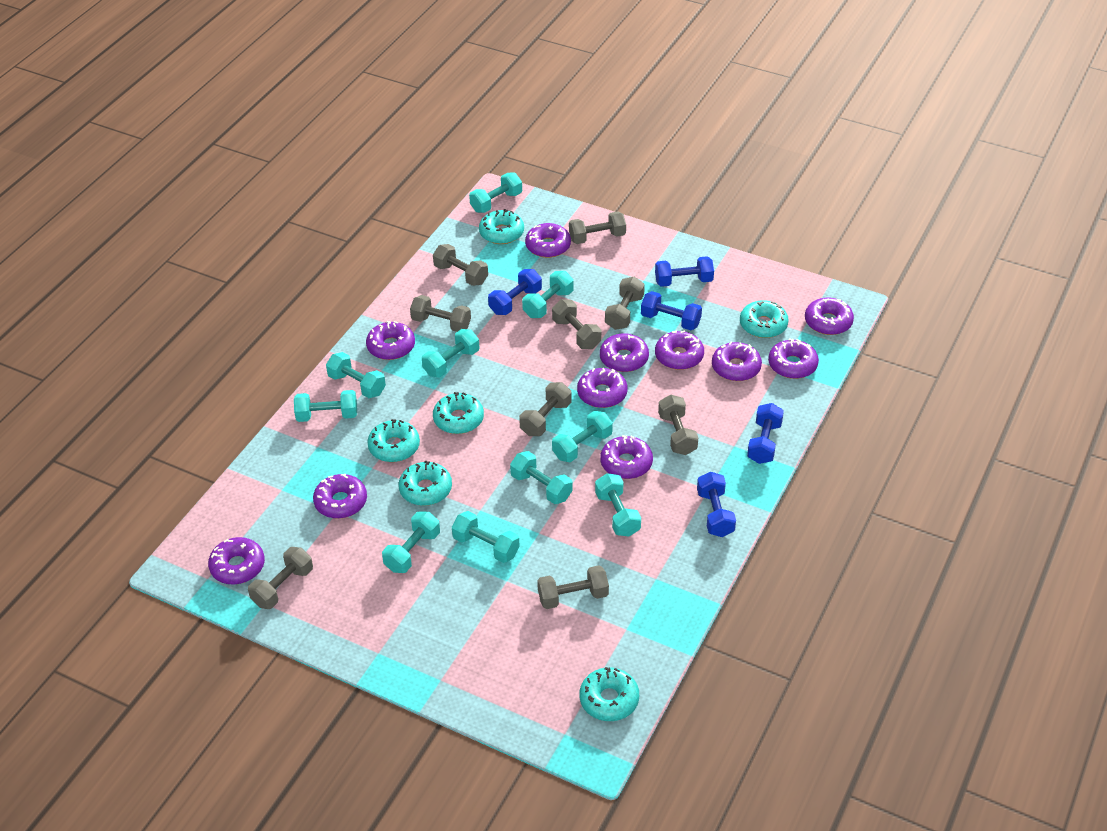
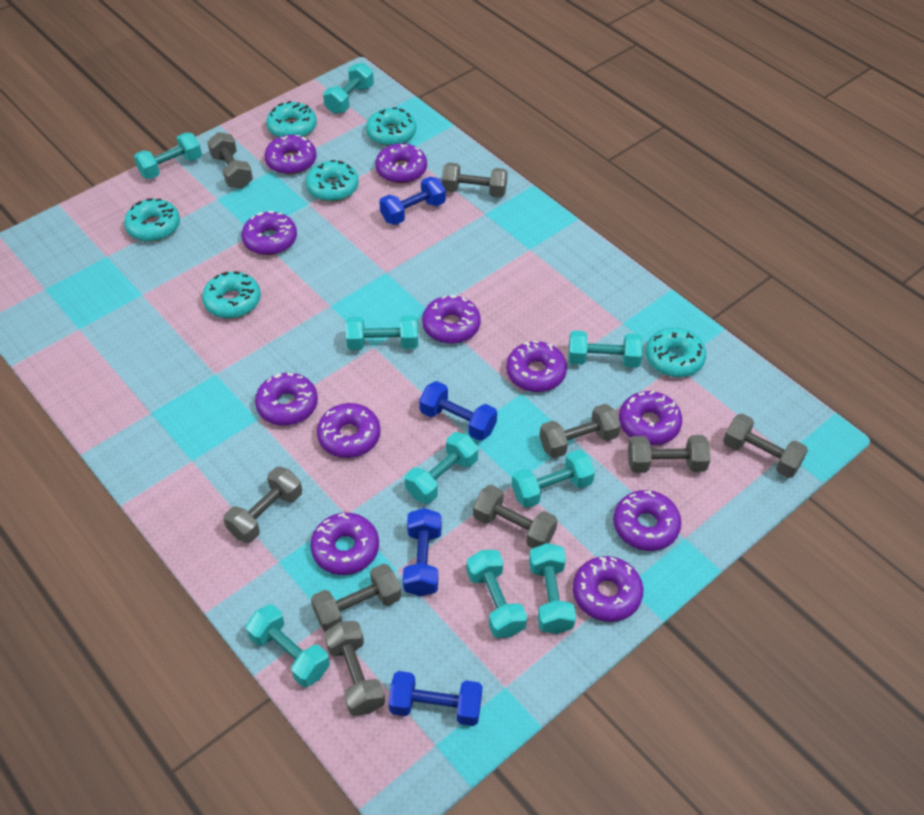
blue dumbbell: 5 -> 4
turquoise dumbbell: 10 -> 9

